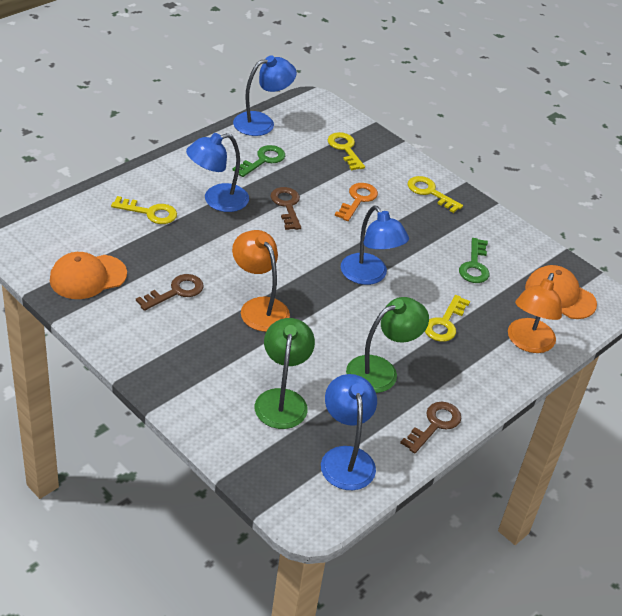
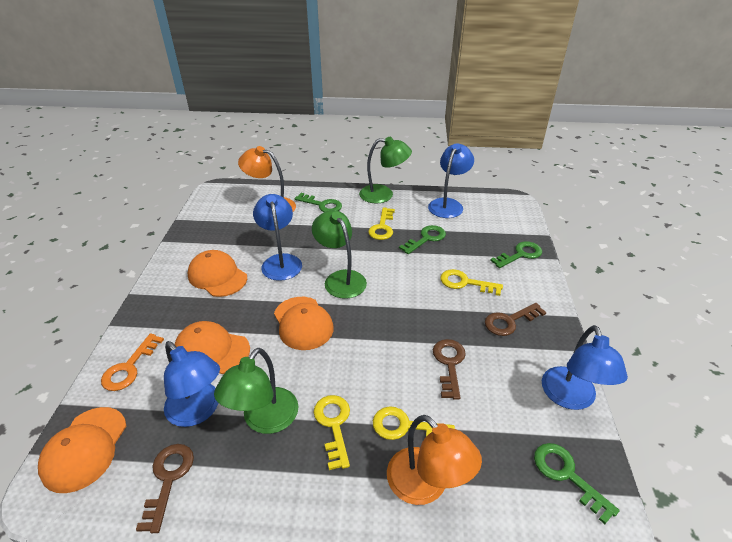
green key: 2 -> 4
green lamp: 2 -> 3
orange cap: 2 -> 4

